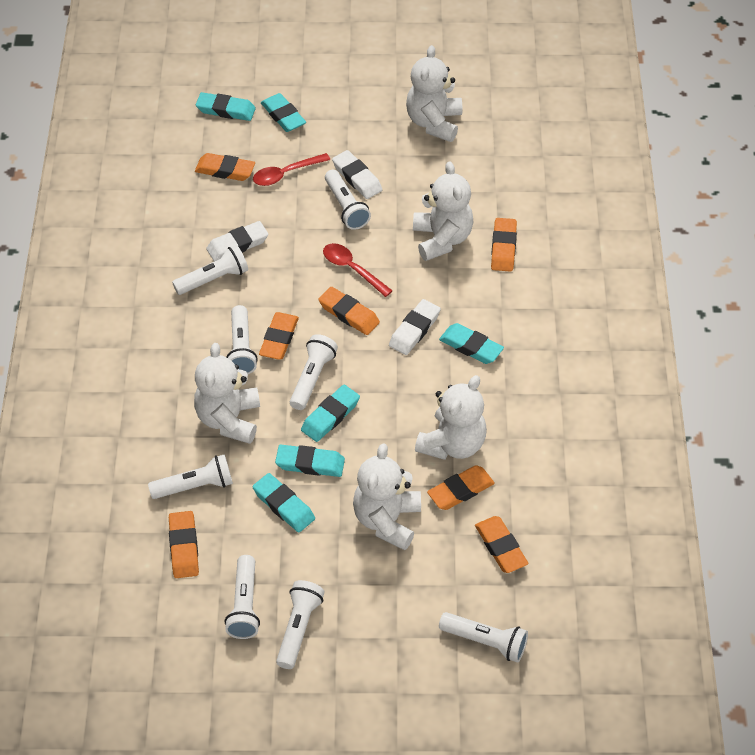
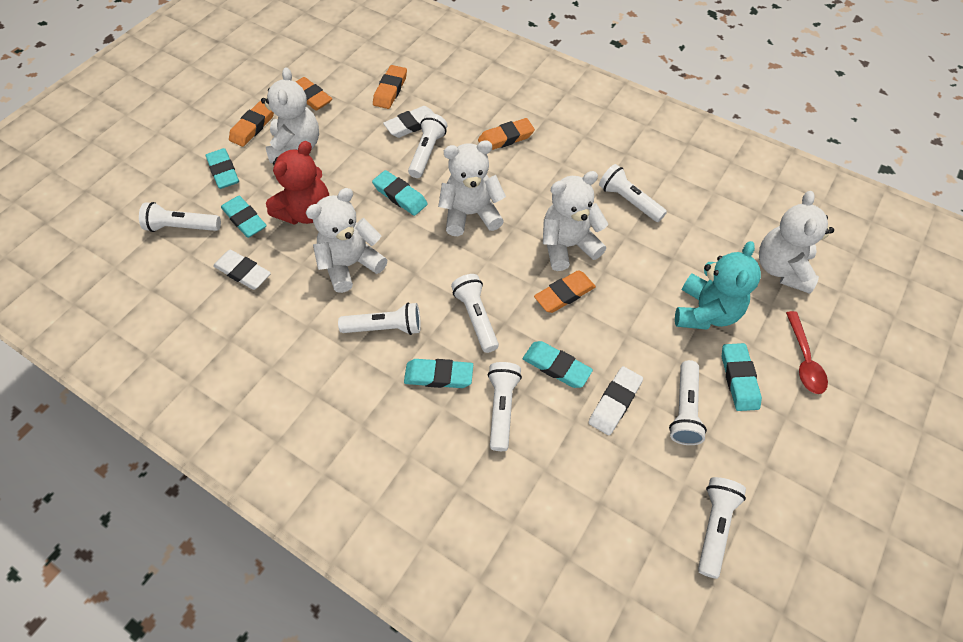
orange eraser: 7 -> 5
red spoon: 2 -> 1
red teddy bear: 0 -> 1
turquoise teddy bear: 0 -> 1

